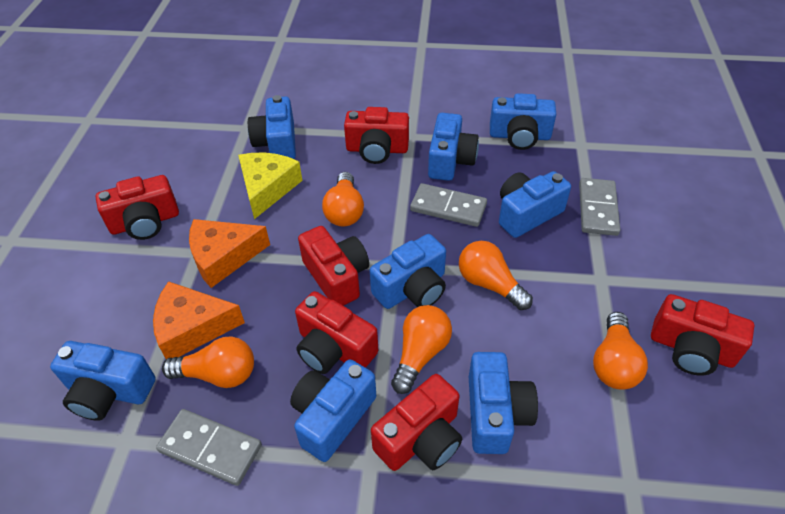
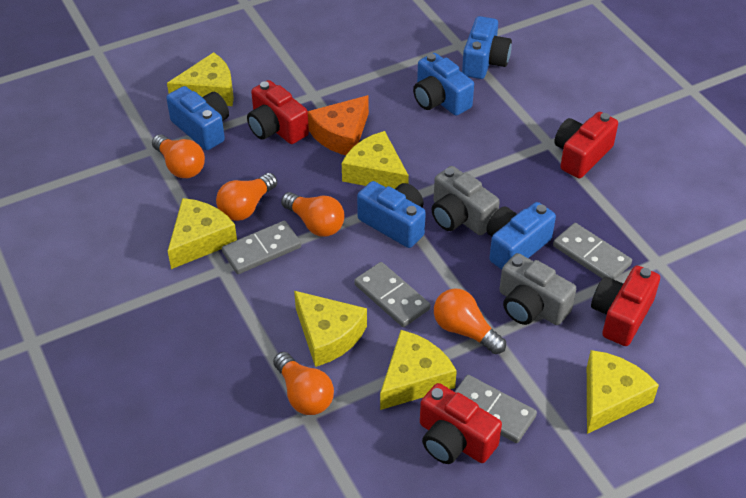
blue camera: 8 -> 5
grey camera: 0 -> 2
grey domino: 3 -> 4
orange cheese: 2 -> 1
red camera: 6 -> 4
yellow cheese: 1 -> 6

